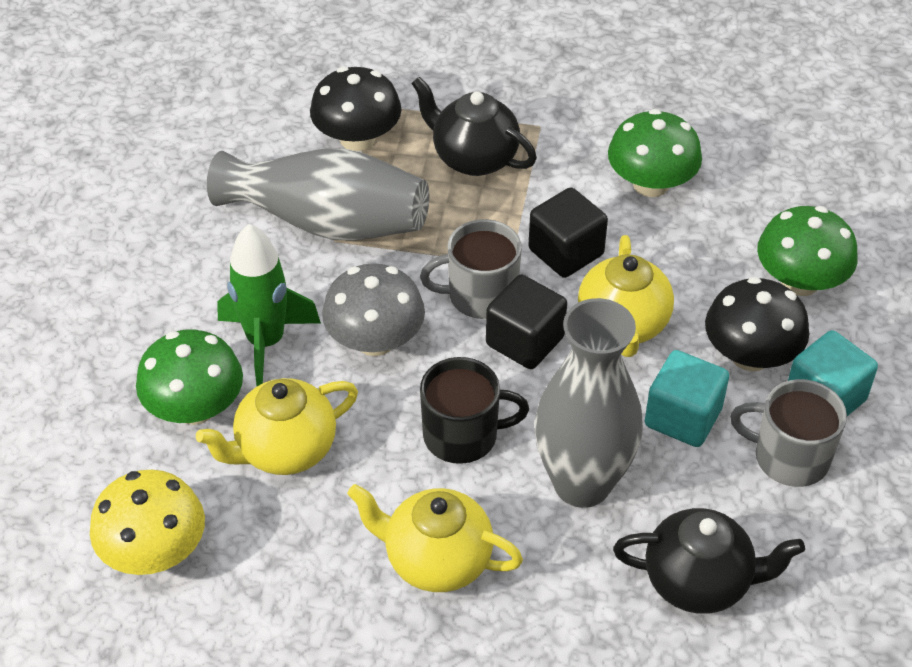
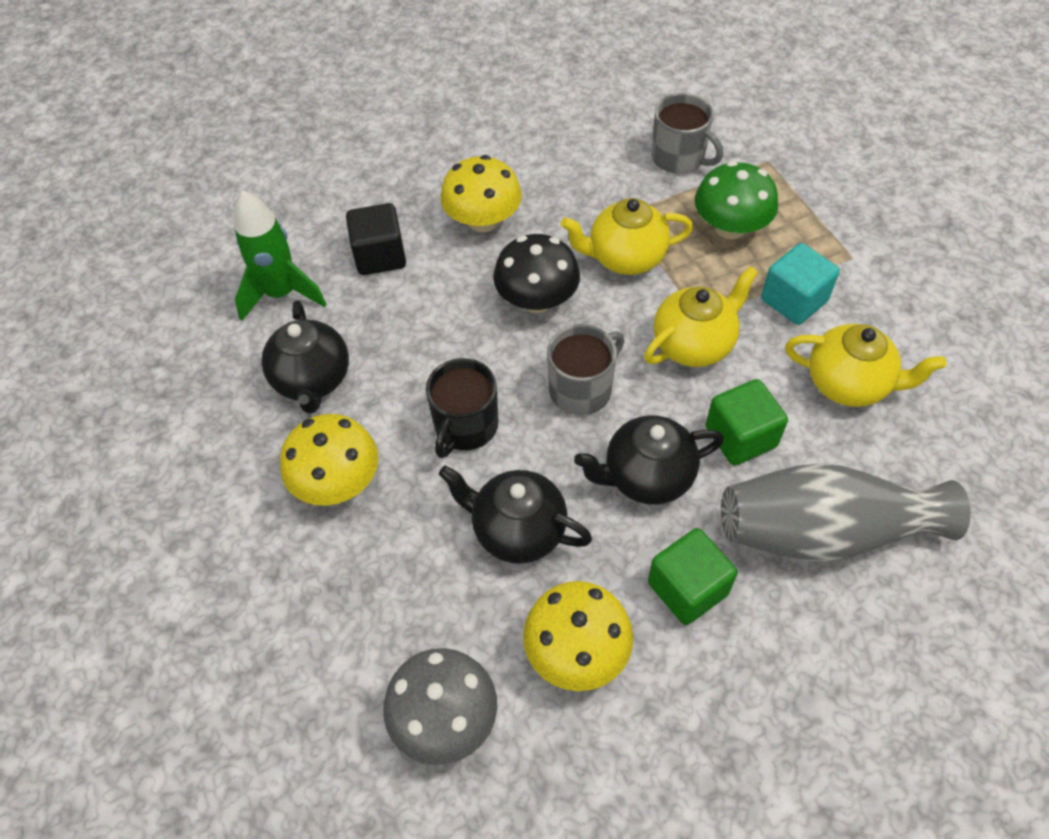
black cube: 2 -> 1
black mushroom: 2 -> 1
black teapot: 2 -> 3
green cube: 0 -> 2
green mushroom: 3 -> 1
grey vase: 2 -> 1
turquoise cube: 2 -> 1
yellow mushroom: 1 -> 3

